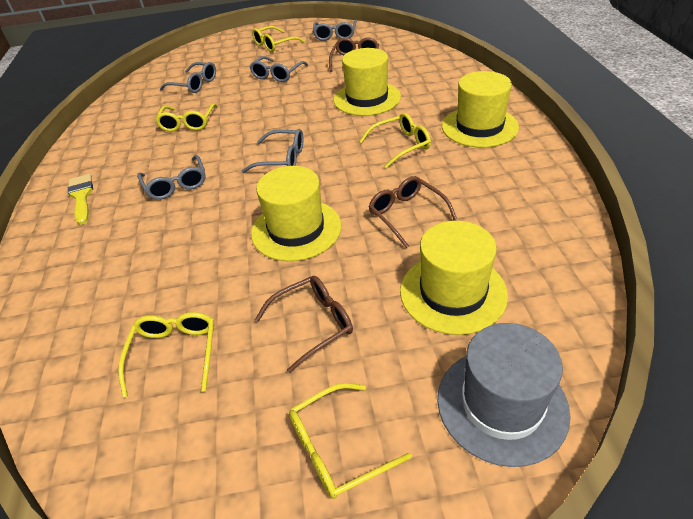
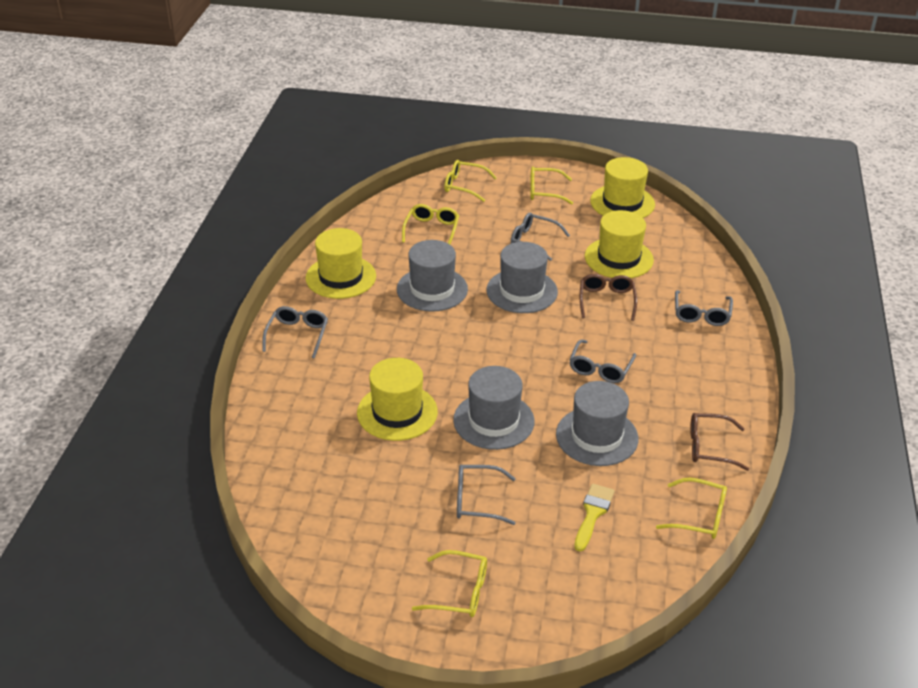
brown glasses: 3 -> 2
grey hat: 1 -> 4

